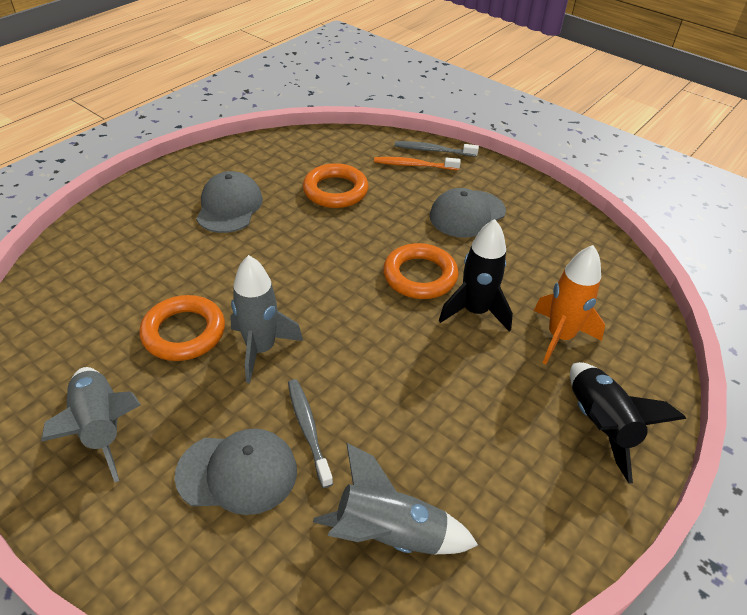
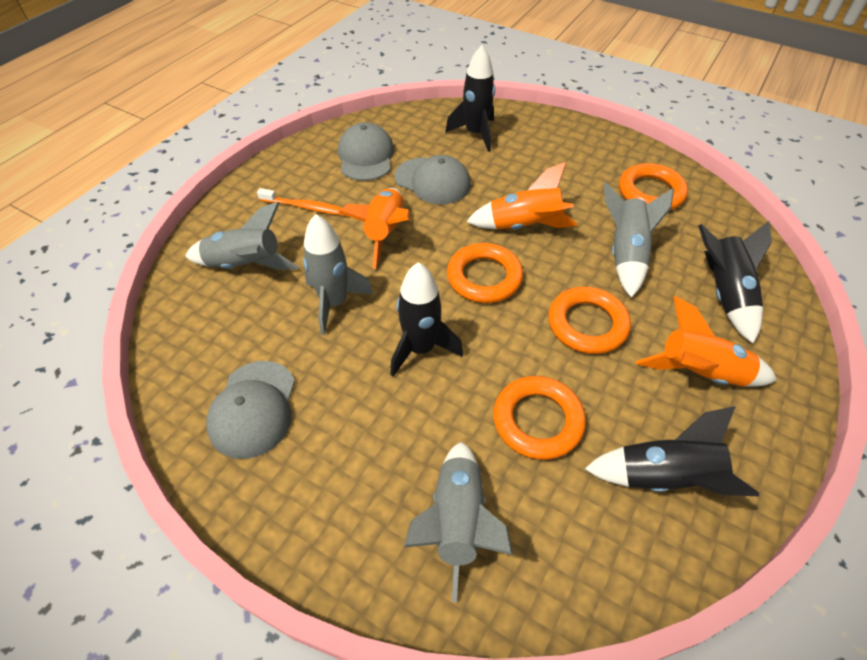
black rocket: 2 -> 4
grey rocket: 3 -> 4
grey toothbrush: 2 -> 0
orange ring: 3 -> 4
orange rocket: 1 -> 3

